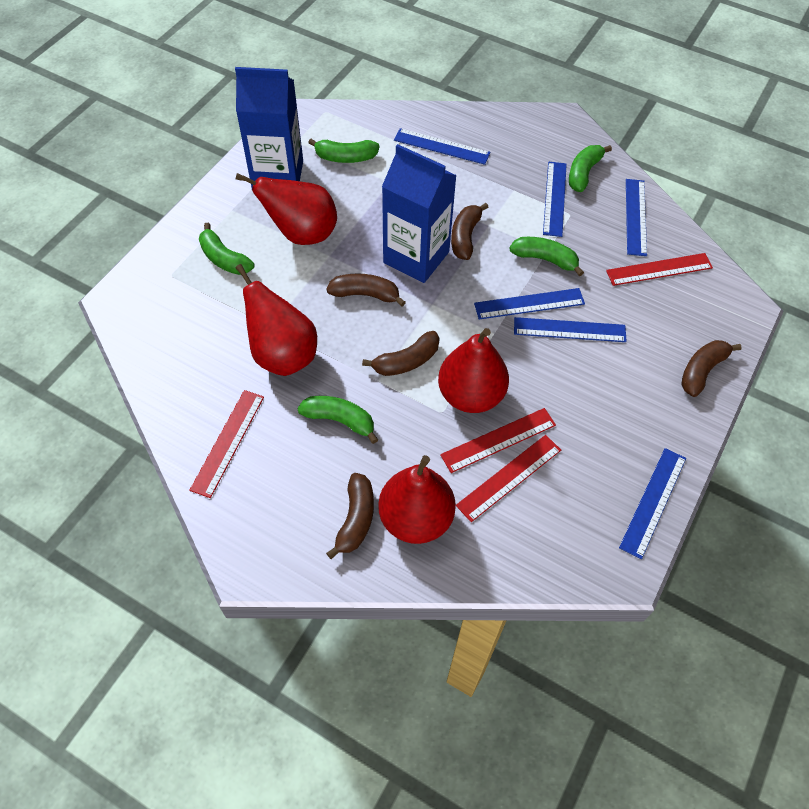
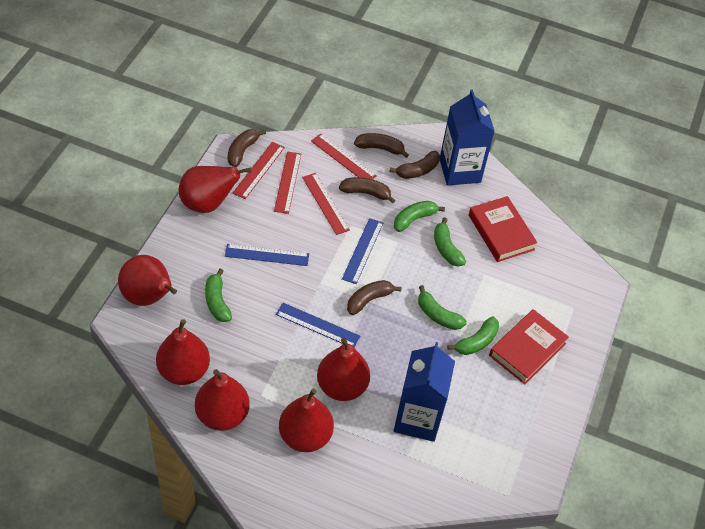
blue ruler: 6 -> 3
red book: 0 -> 2
red pear: 4 -> 6

